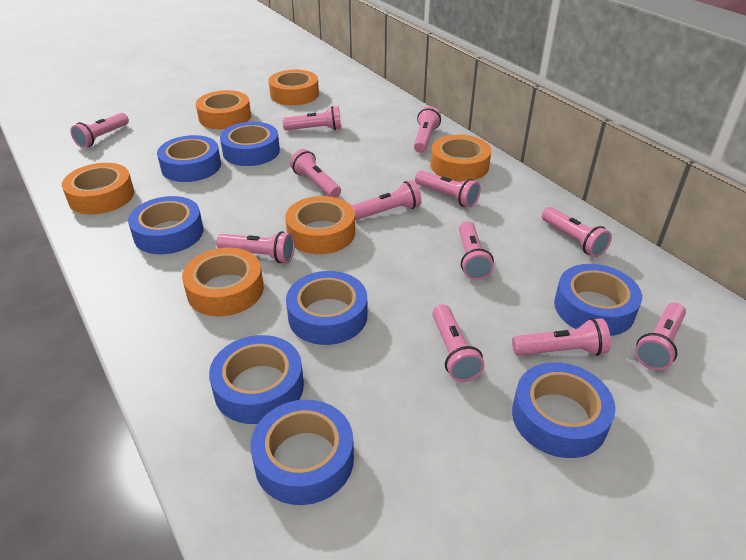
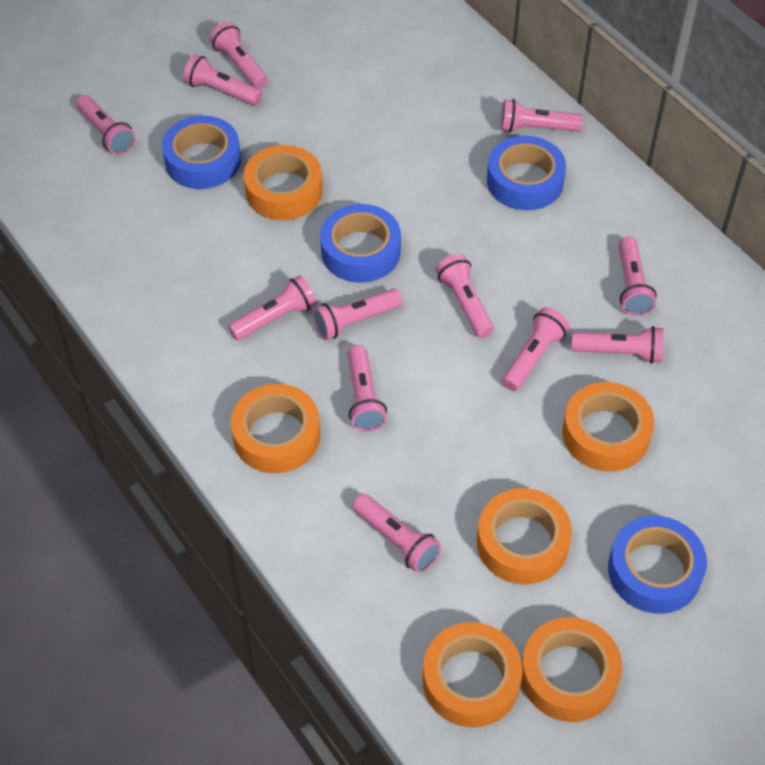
blue tape: 8 -> 4

